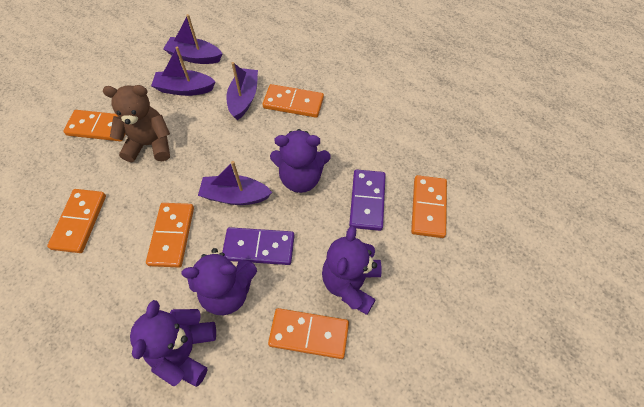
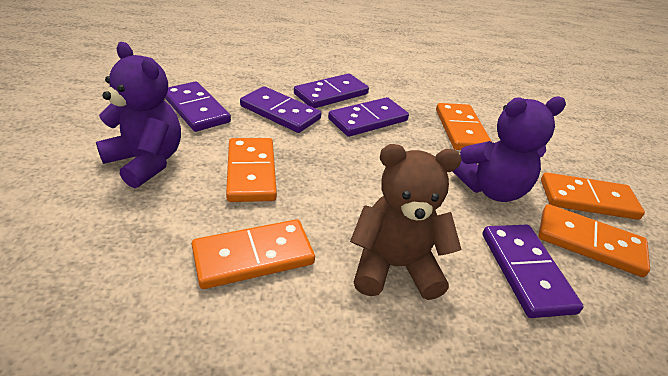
orange domino: 6 -> 5
purple boat: 4 -> 0
purple domino: 2 -> 5
purple teddy bear: 4 -> 2

